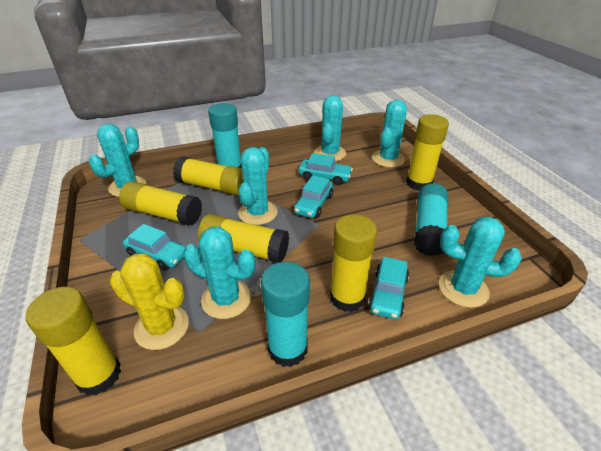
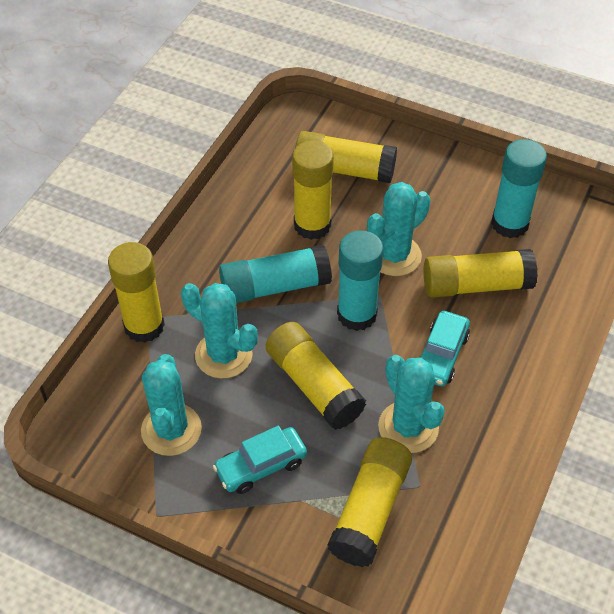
turquoise cactus: 6 -> 4
turquoise car: 4 -> 2
yellow cactus: 1 -> 0

